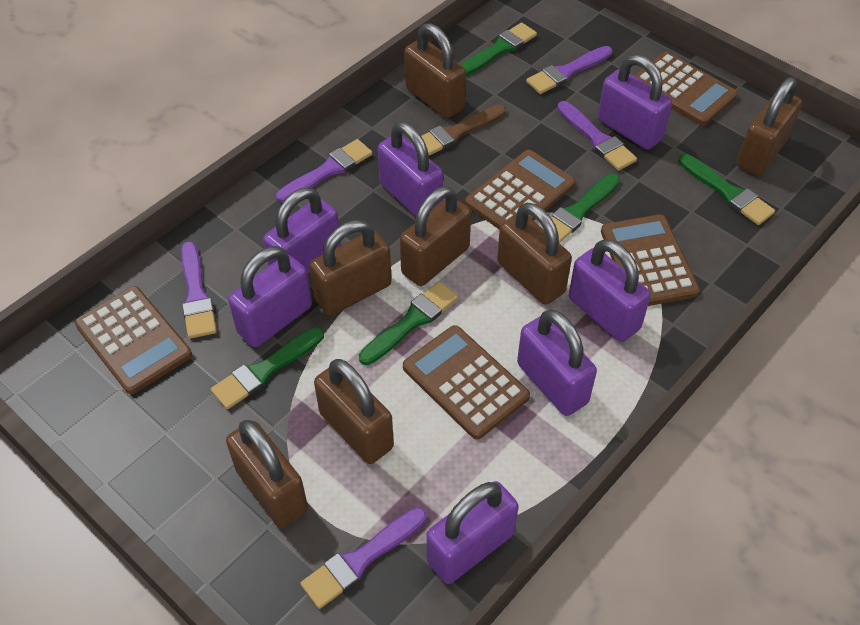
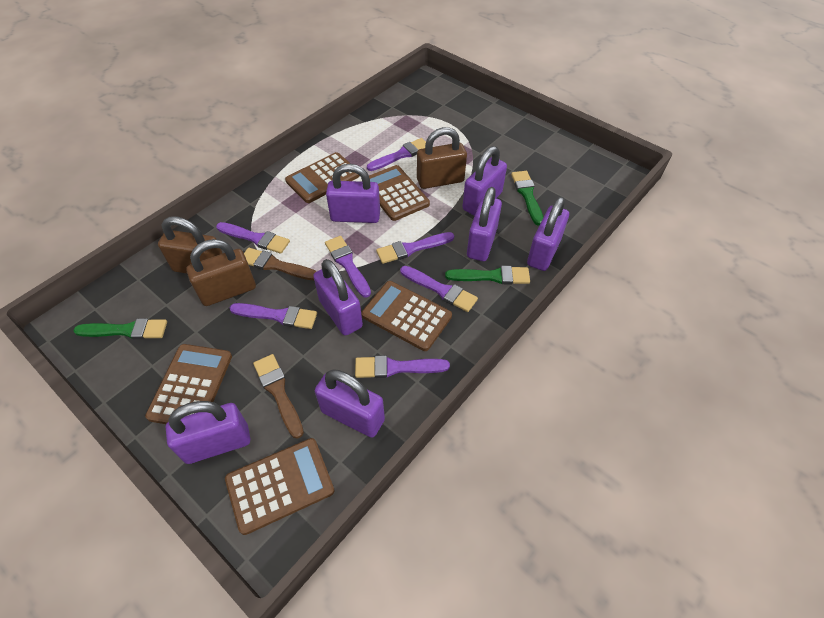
brown brush: 1 -> 2
brown padlock: 7 -> 3
green brush: 5 -> 3
purple brush: 5 -> 7

